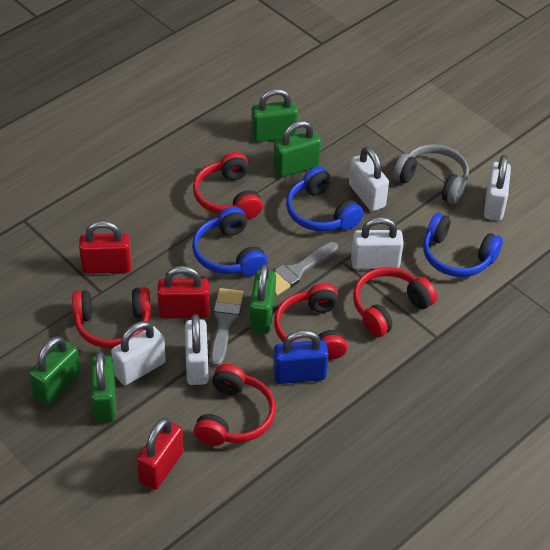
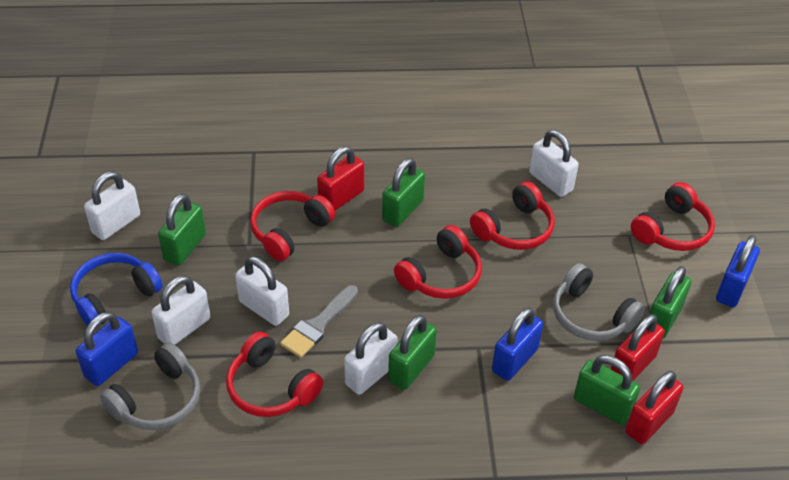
blue headphones: 3 -> 1
blue padlock: 1 -> 3
grey brush: 2 -> 1
grey headphones: 1 -> 2

